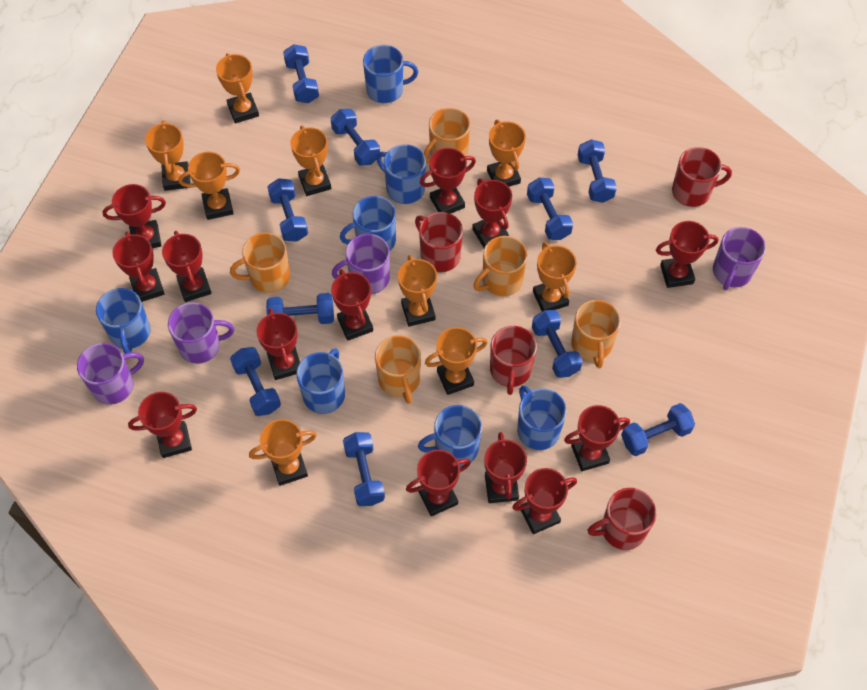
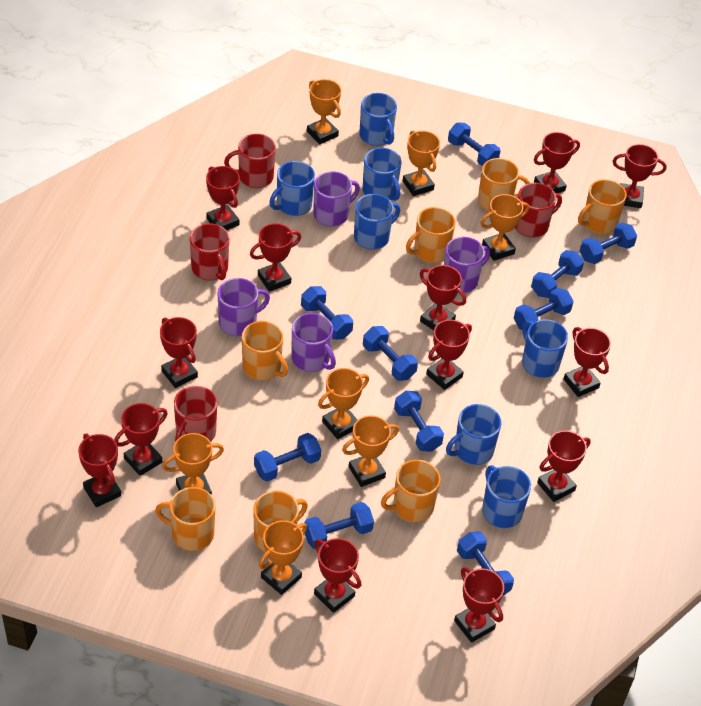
orange mug: 5 -> 7
orange trophy: 9 -> 7

